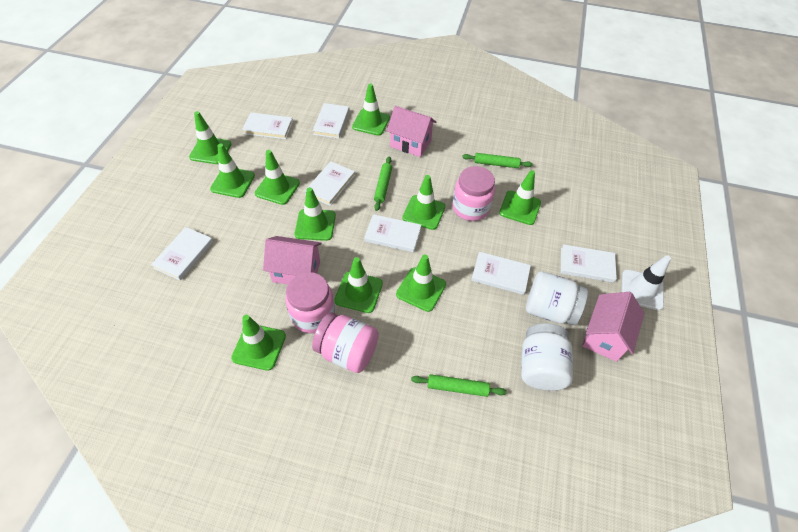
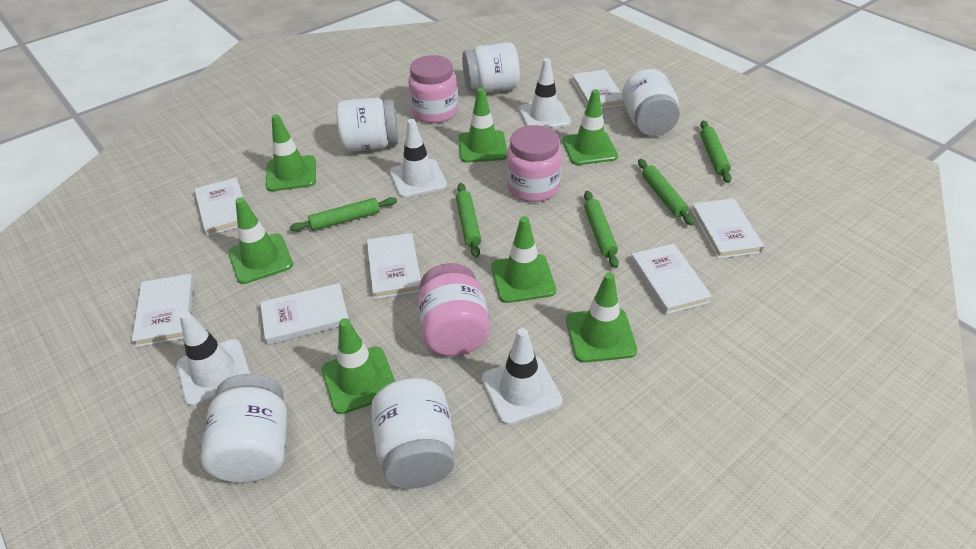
green rolling pin: 3 -> 5
green traffic cone: 10 -> 7
pink house: 3 -> 0
white jar: 2 -> 5
white traffic cone: 1 -> 4

